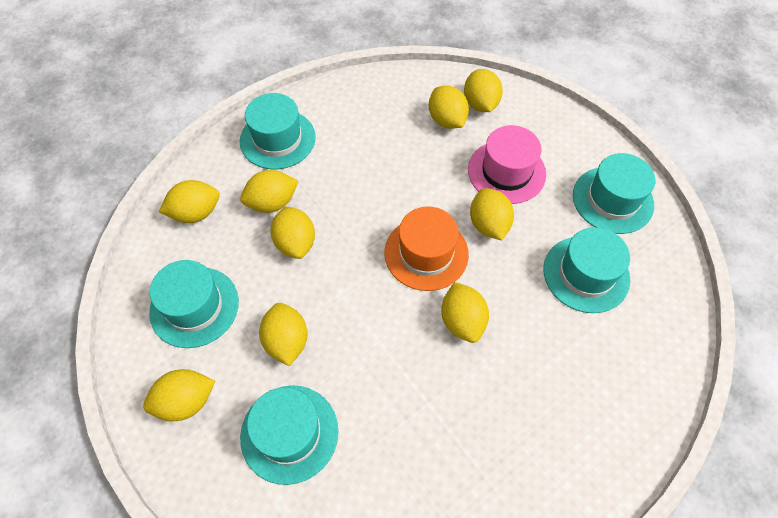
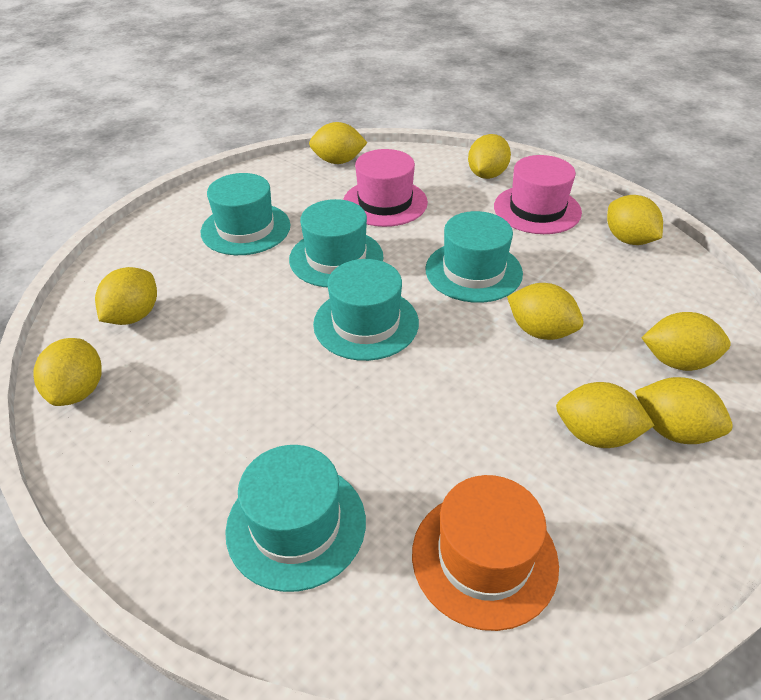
pink hat: 1 -> 2

